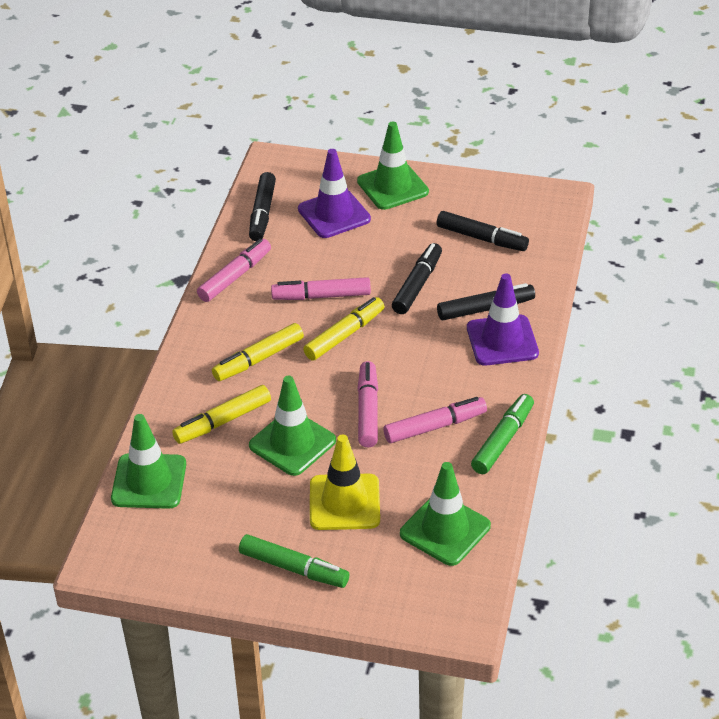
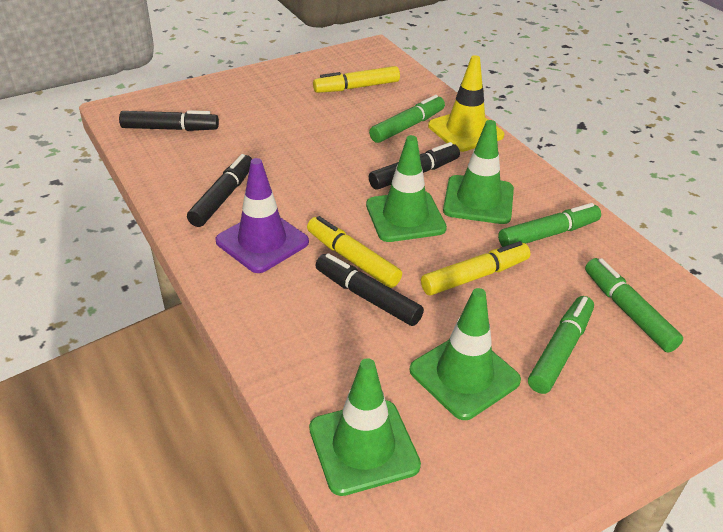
green marker: 2 -> 4
pink marker: 4 -> 0
purple traffic cone: 2 -> 1

